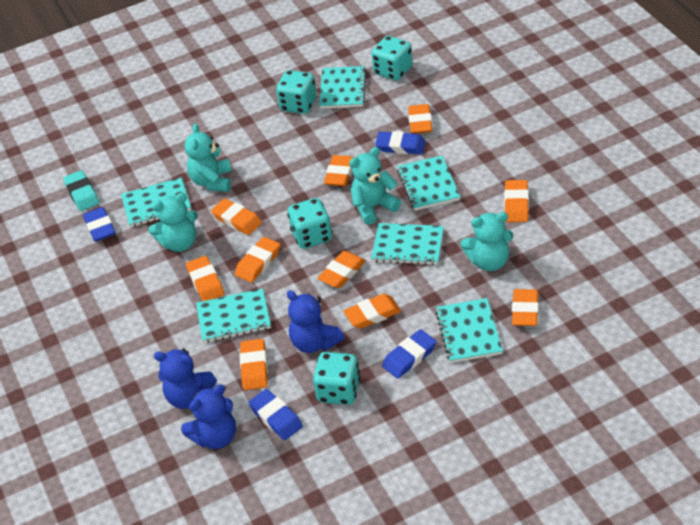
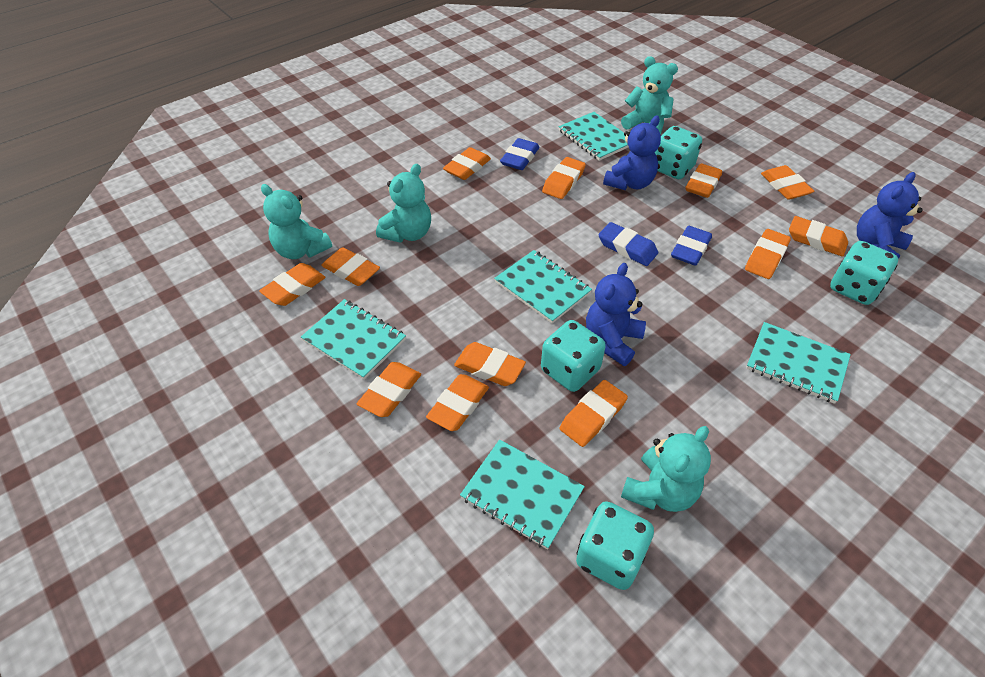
blue eraser: 4 -> 3
orange eraser: 10 -> 12
turquoise eraser: 1 -> 0
turquoise notebook: 6 -> 5

